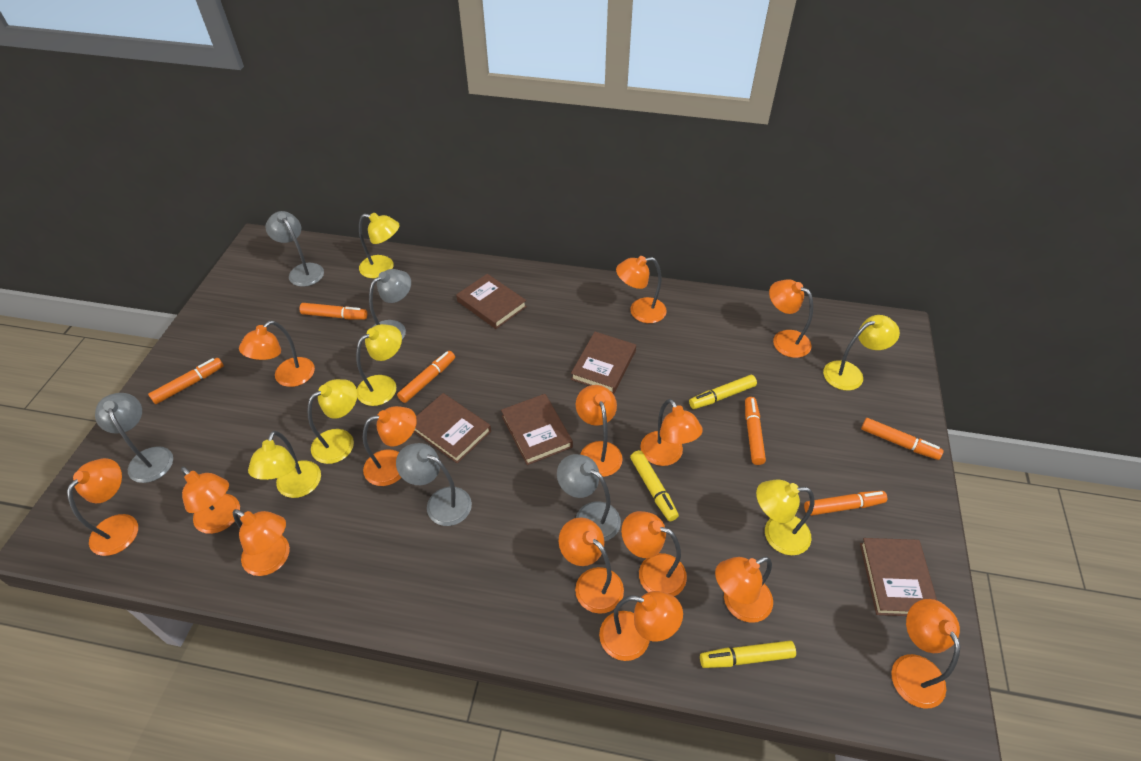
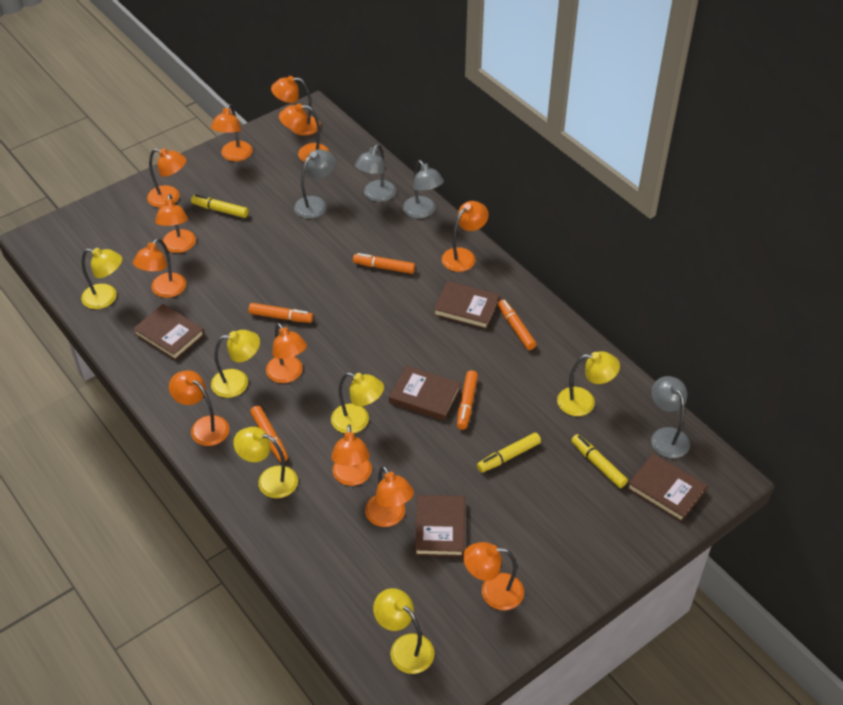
grey lamp: 5 -> 4
orange lamp: 14 -> 12
orange marker: 6 -> 5

